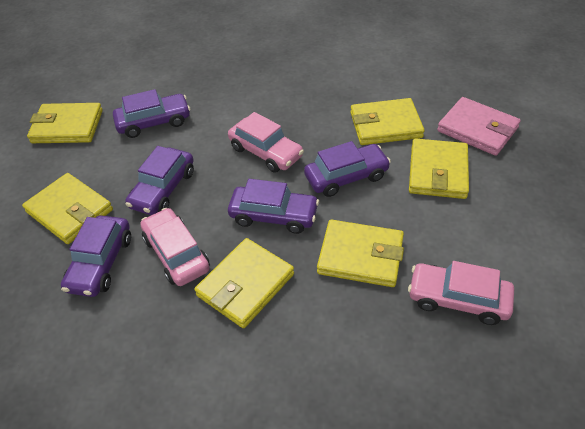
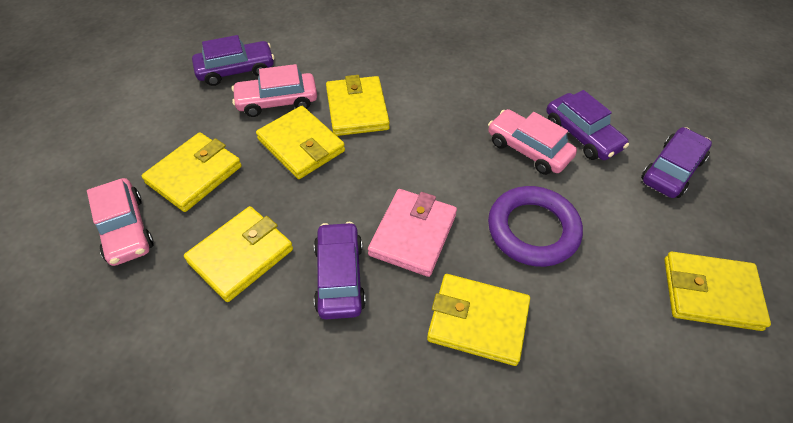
purple car: 5 -> 4
purple ring: 0 -> 1

